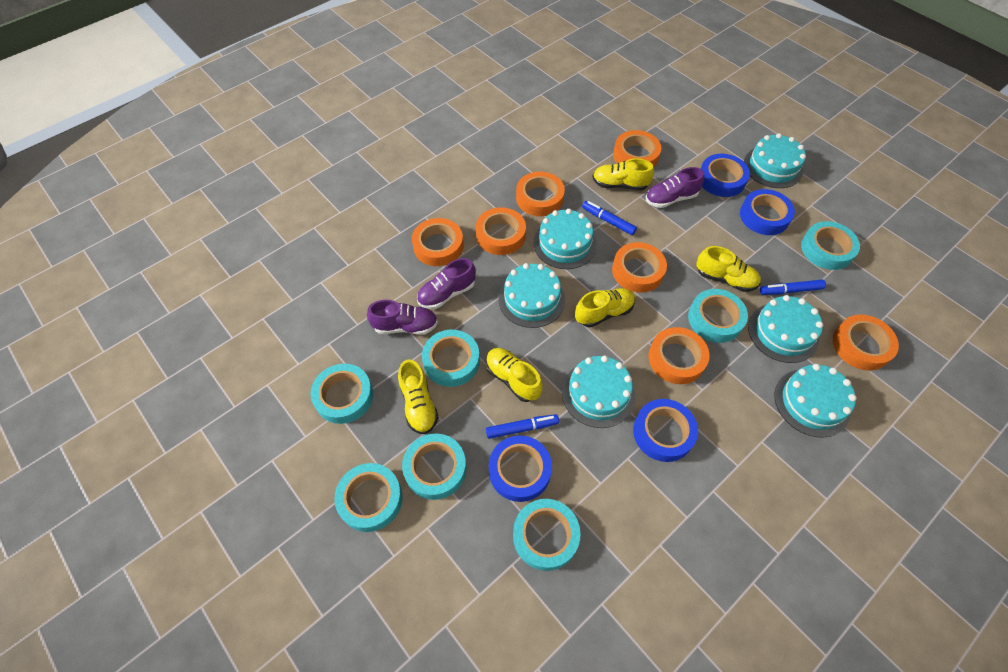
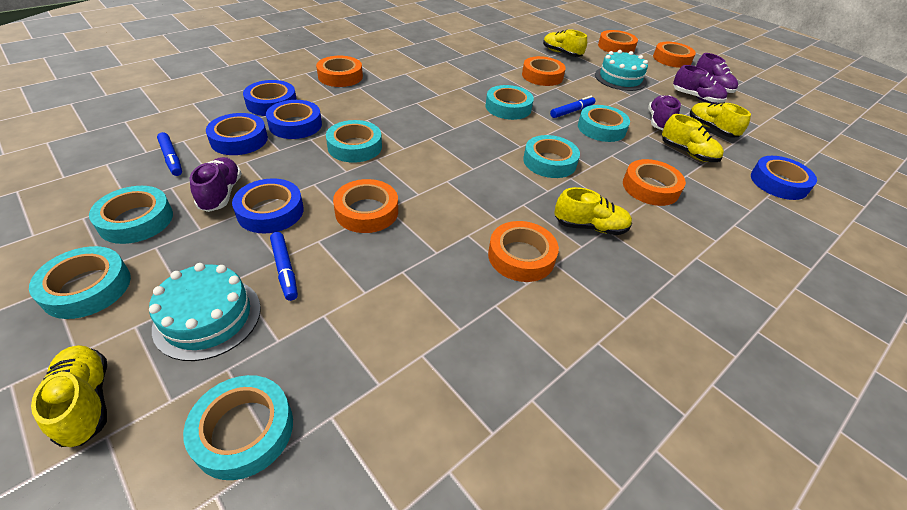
blue tape: 4 -> 5
purple shoe: 3 -> 4
turquoise cake: 6 -> 2

